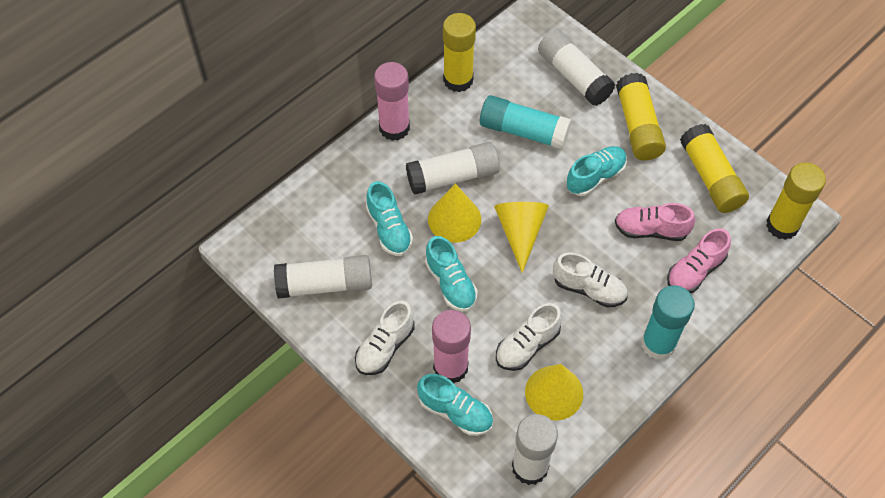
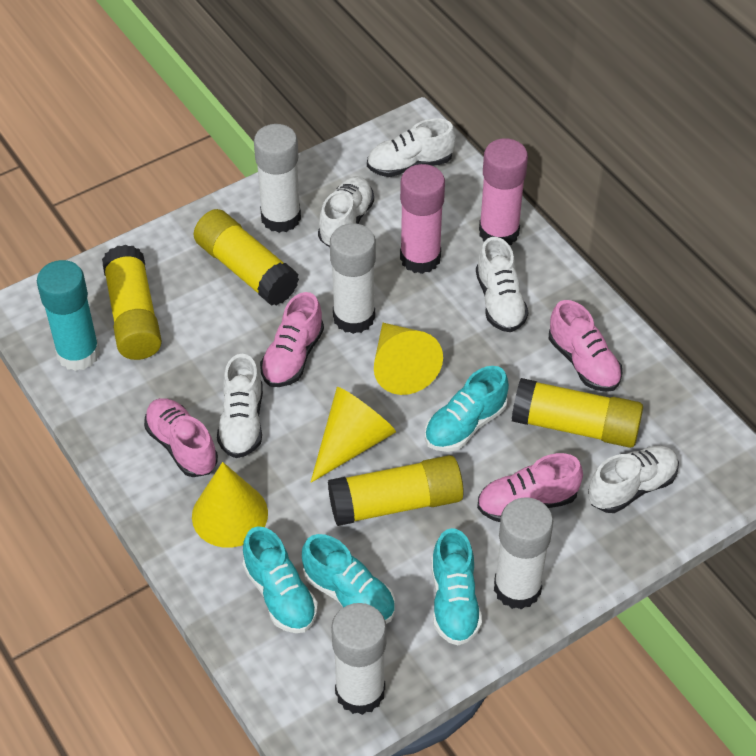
pink shoe: 2 -> 4
turquoise glue stick: 2 -> 1
white shoe: 3 -> 5

